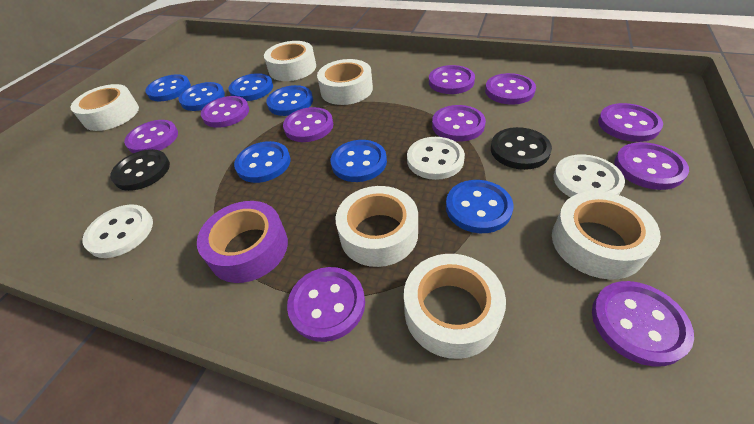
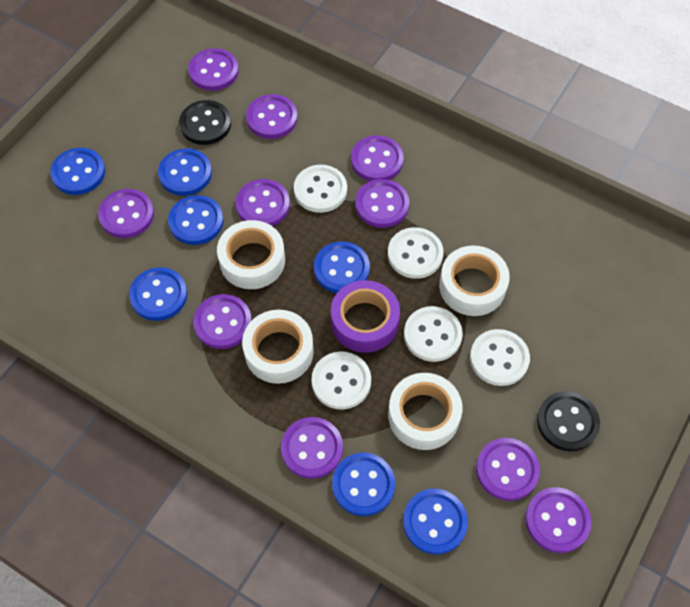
white button: 3 -> 5
white tape: 6 -> 4

